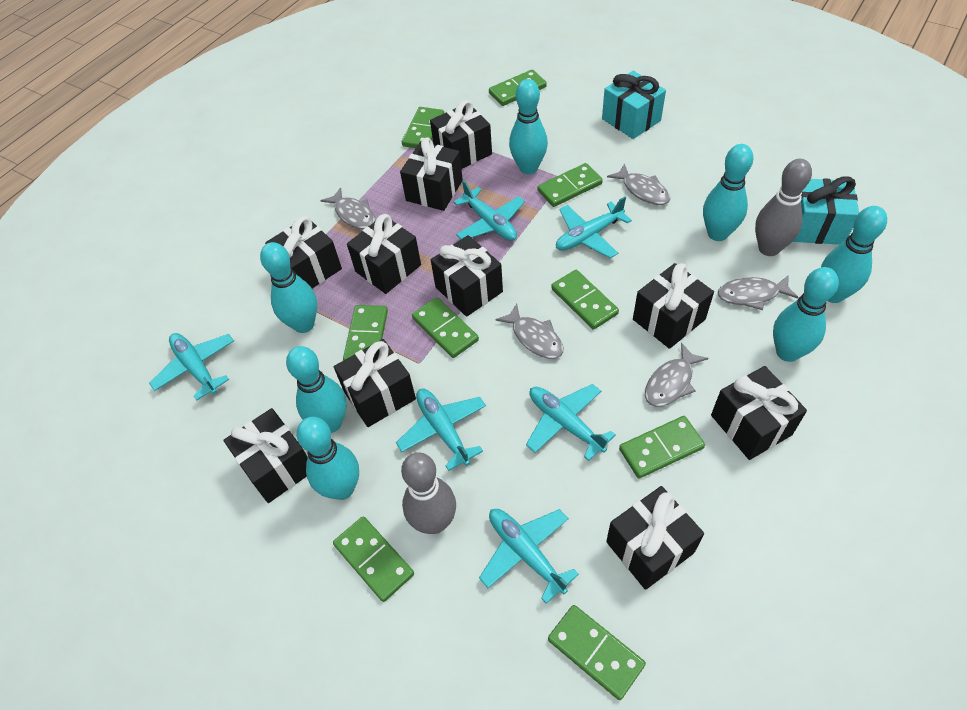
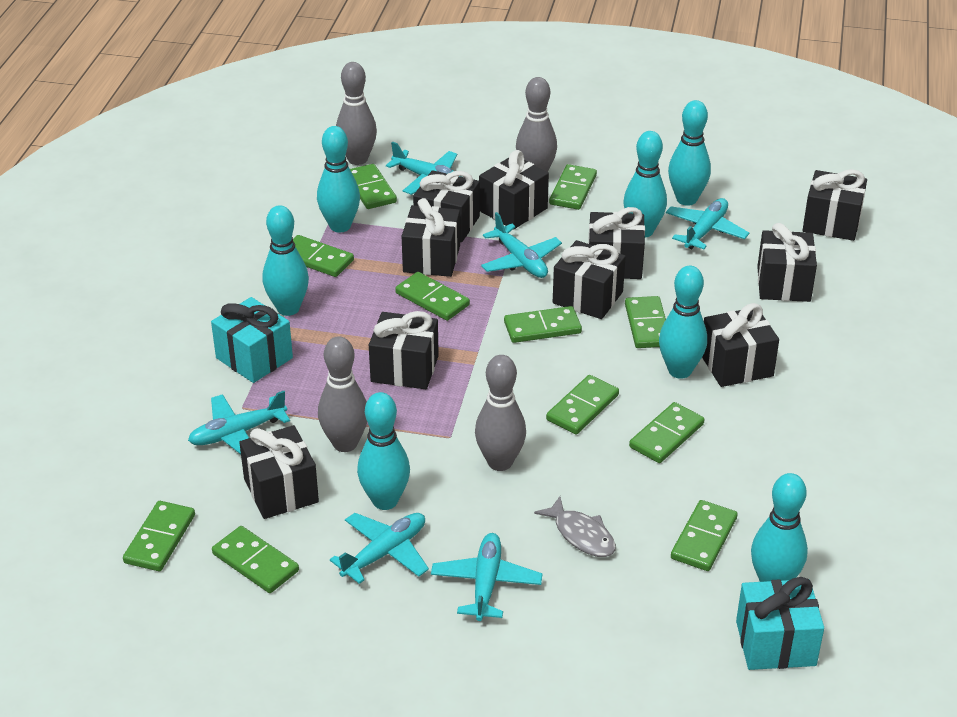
green domino: 9 -> 11
grey bowling pin: 2 -> 4
grey fish: 5 -> 1

